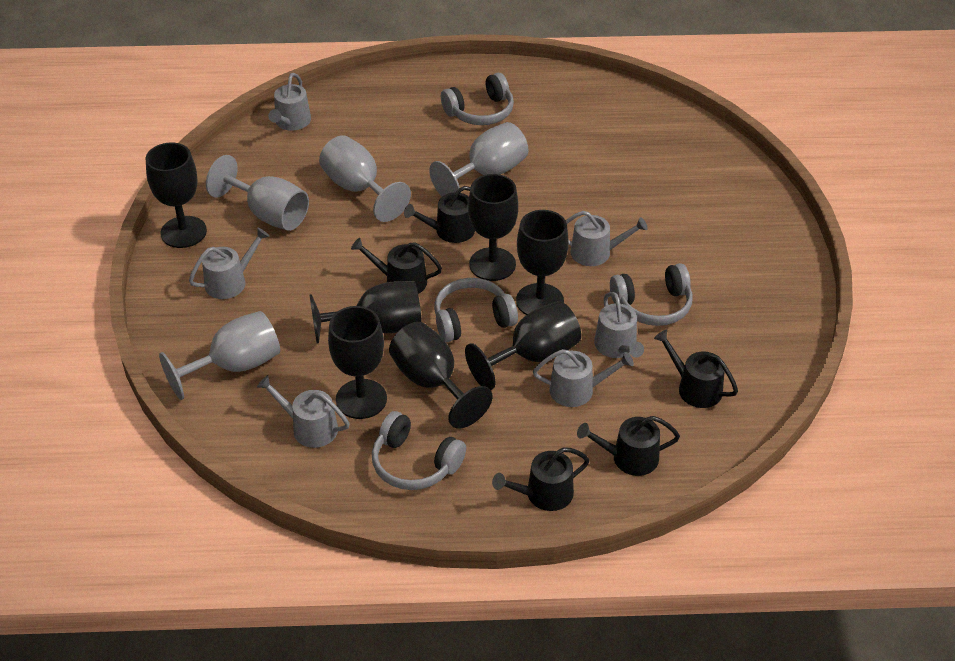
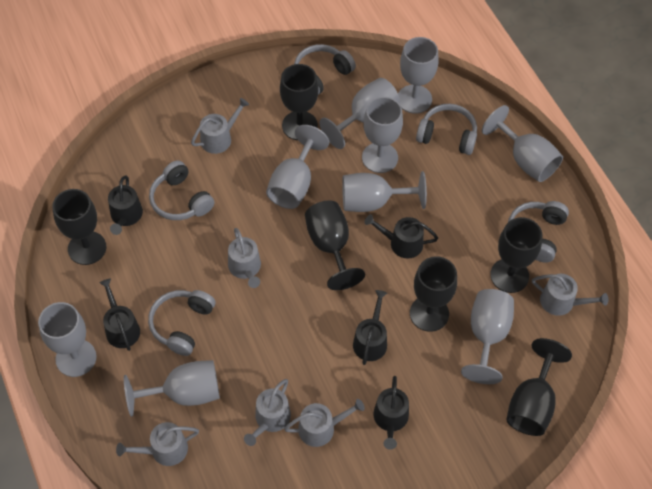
black goblet: 7 -> 6
grey goblet: 4 -> 9
grey headphones: 4 -> 5

